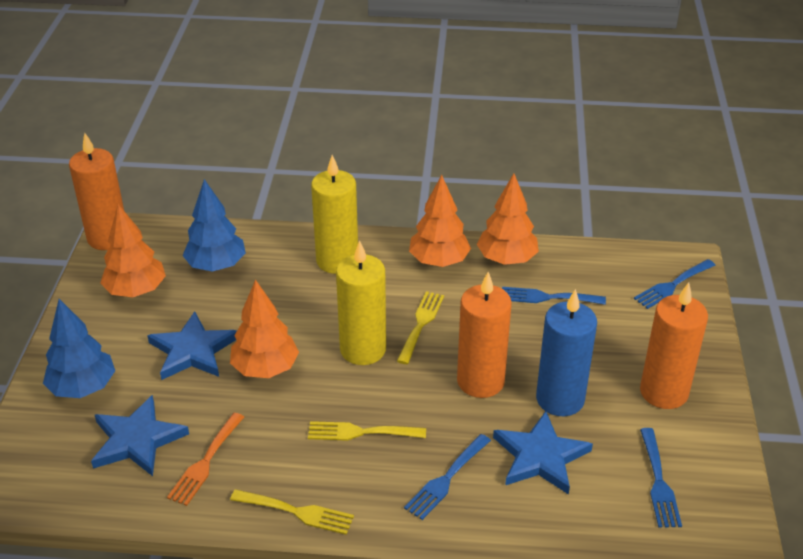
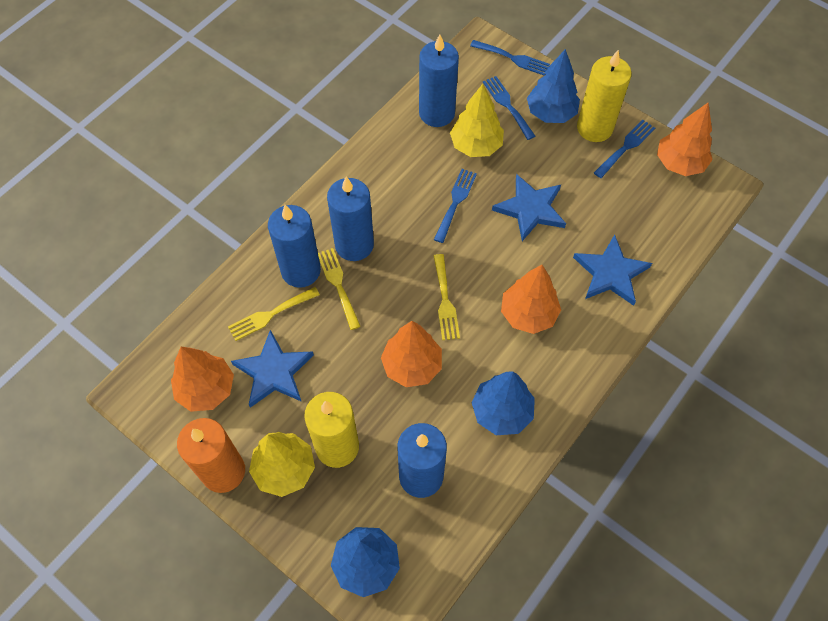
blue candle: 1 -> 4
blue tree: 2 -> 3
orange candle: 3 -> 1
orange fork: 1 -> 0
yellow tree: 0 -> 2

